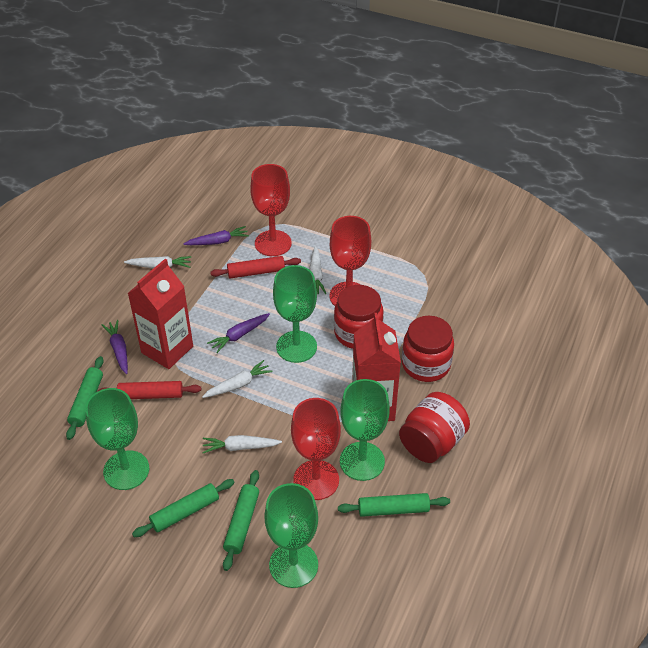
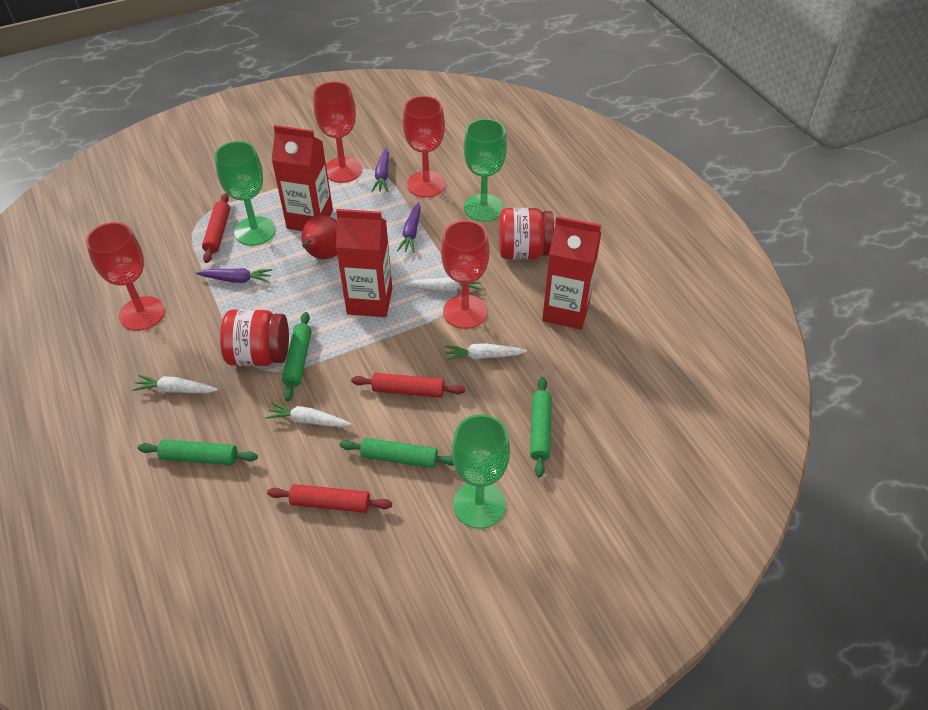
green goblet: 4 -> 3
red carton: 2 -> 3
red goblet: 3 -> 4
red jar: 3 -> 2
red pear: 0 -> 1
red rolling pin: 2 -> 3

